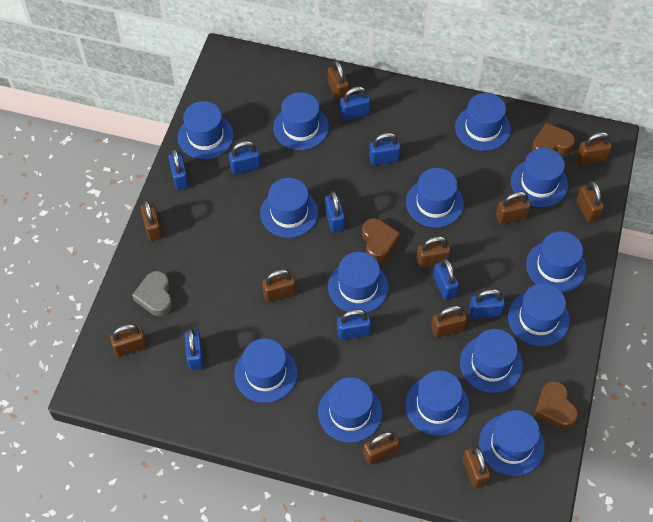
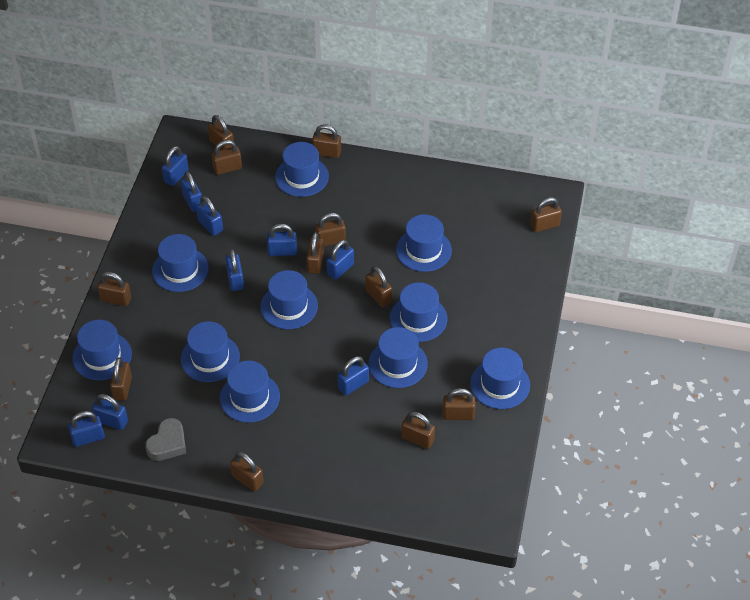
blue hat: 14 -> 10
brown heart: 3 -> 0
brown padlock: 11 -> 12

